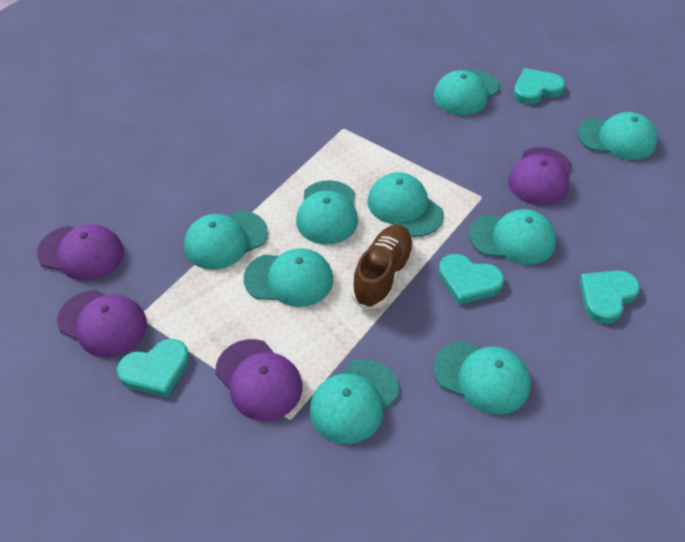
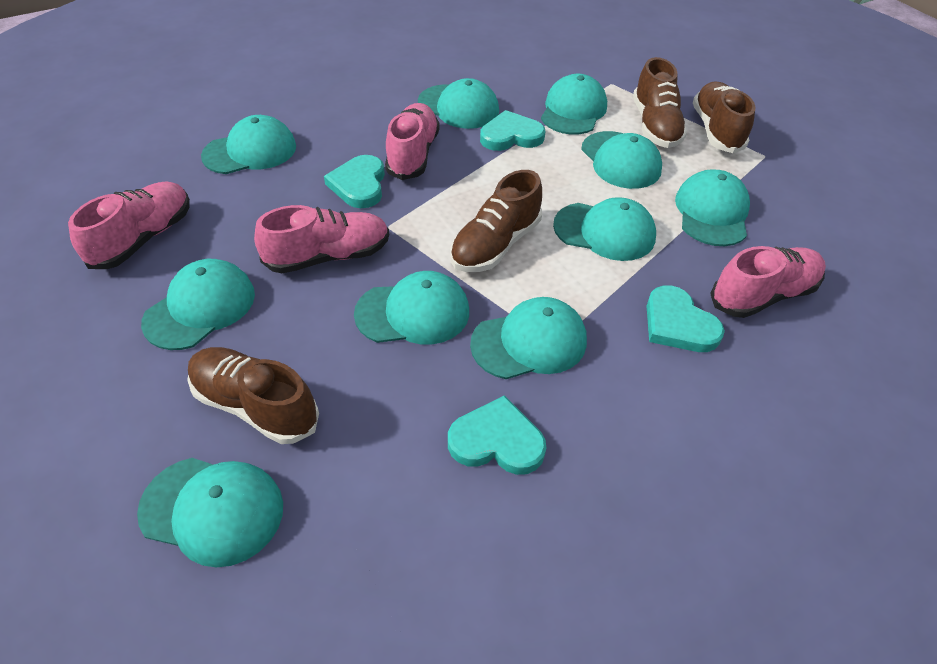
brown shoe: 1 -> 4
pink shoe: 0 -> 4
purple cap: 4 -> 0
turquoise cap: 9 -> 10

